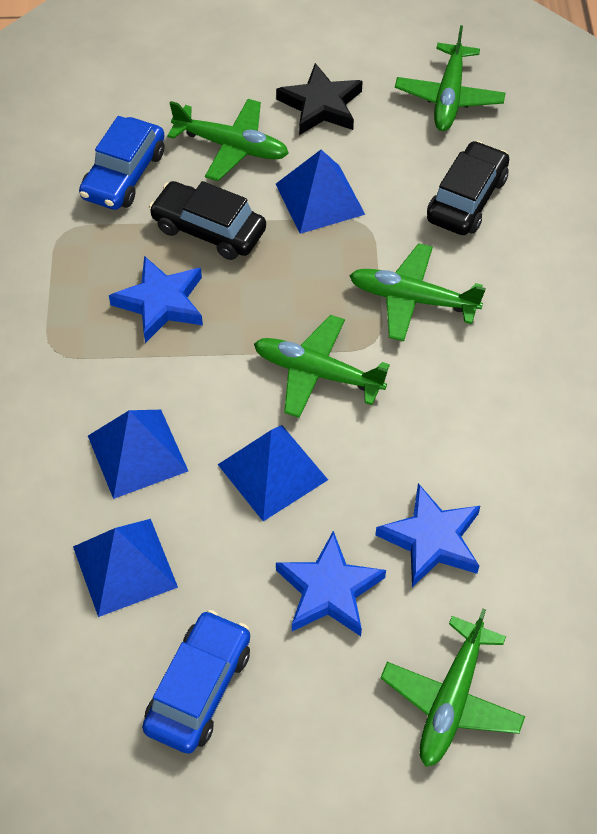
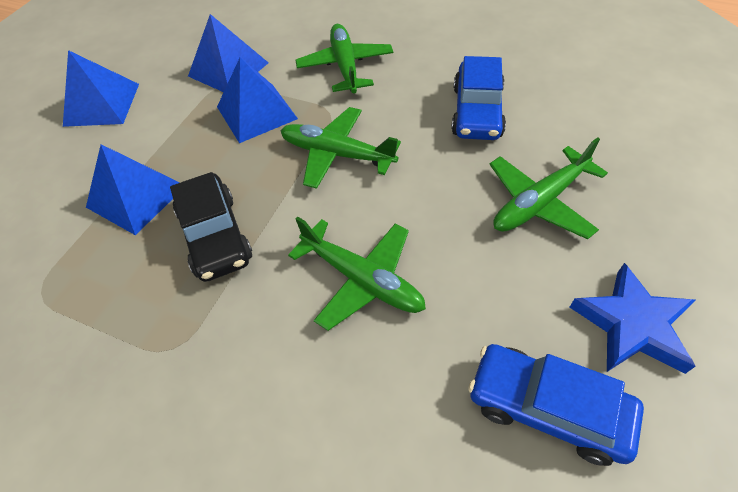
black car: 2 -> 1
black star: 1 -> 0
blue star: 3 -> 1
green plane: 5 -> 4

